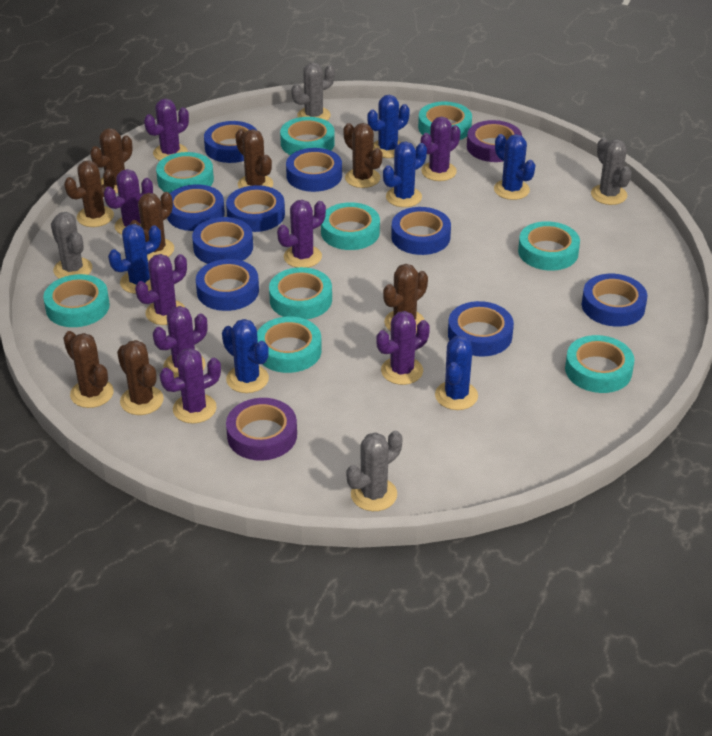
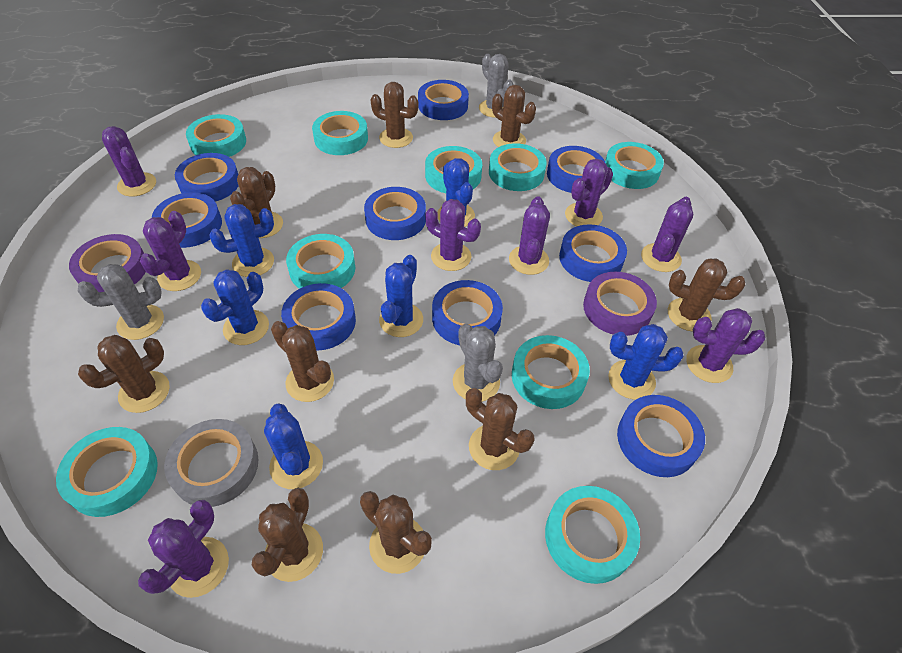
brown cactus: 8 -> 9
grey cactus: 4 -> 3
grey tape: 0 -> 1

